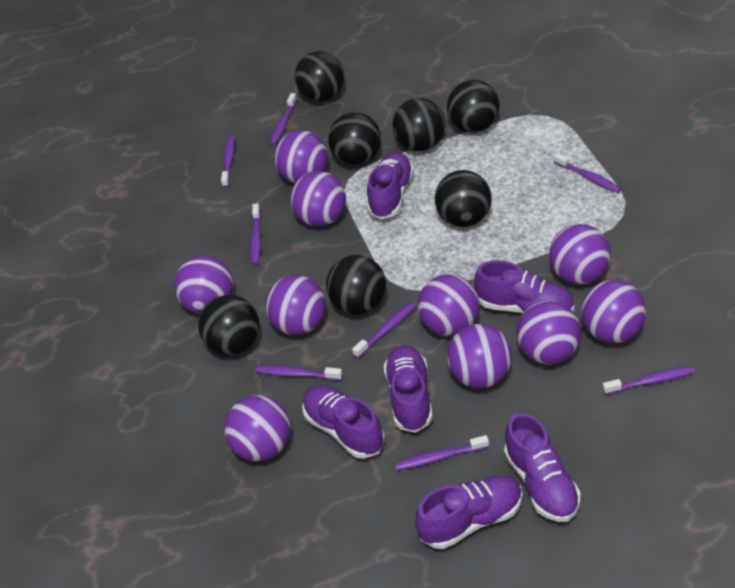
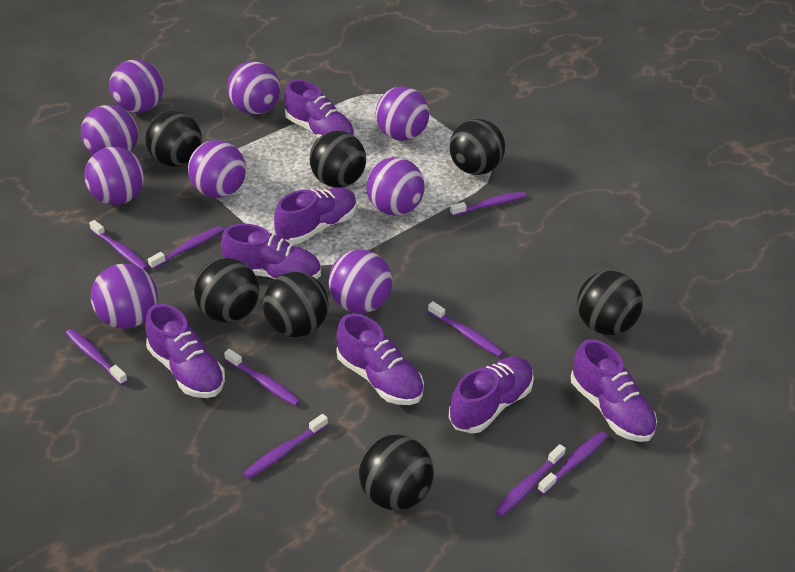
purple ball: 10 -> 9
purple shoe: 6 -> 7
purple toothbrush: 8 -> 9

